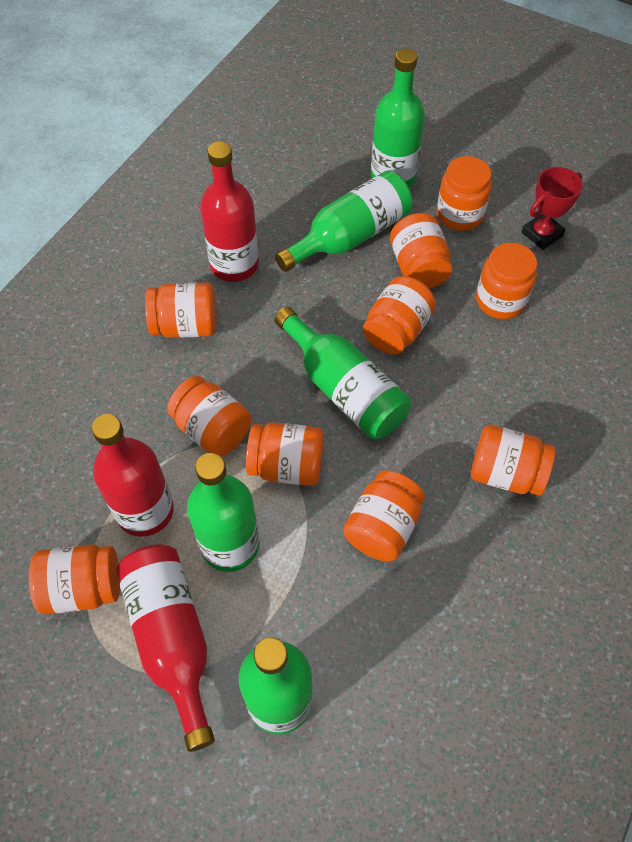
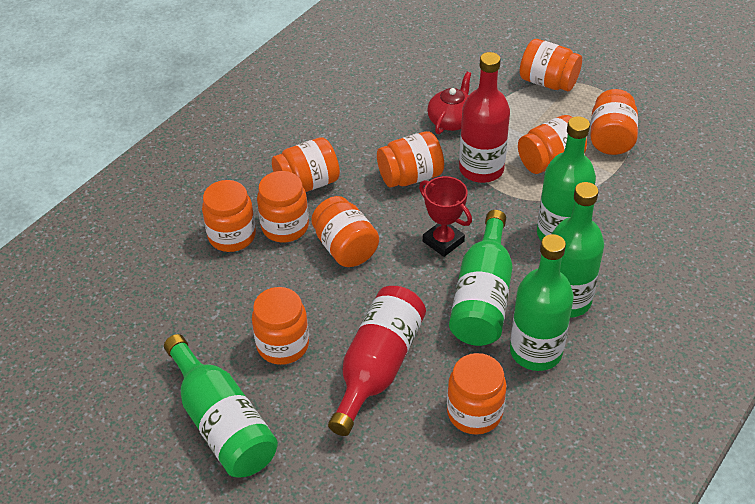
red bottle: 3 -> 2
red teapot: 0 -> 1

